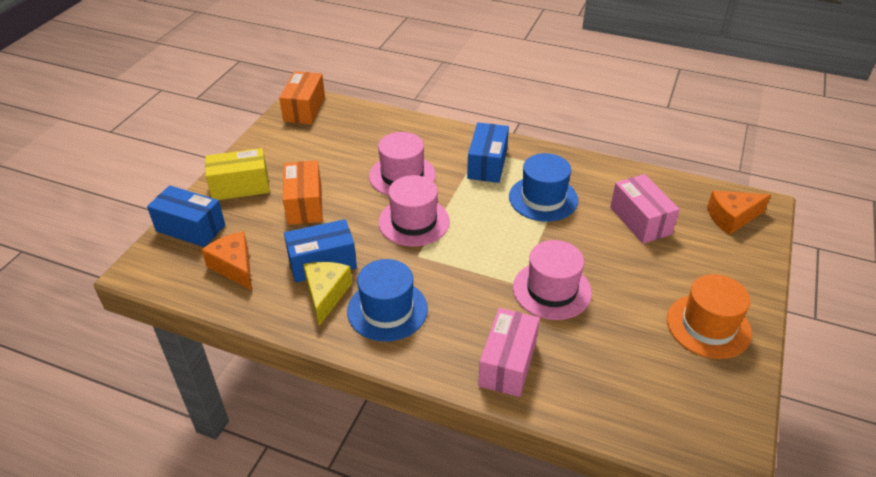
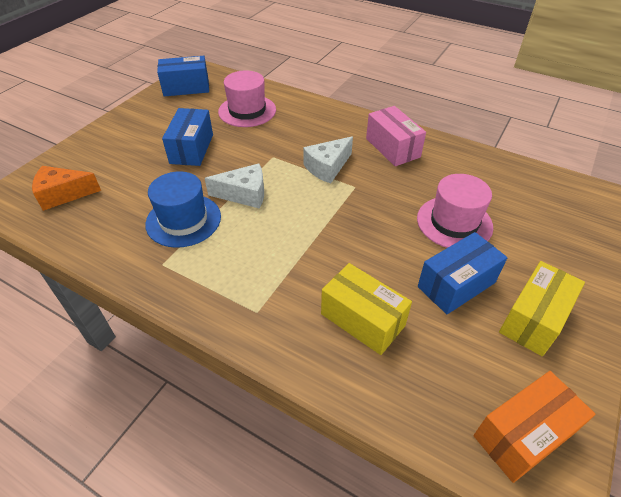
blue hat: 2 -> 1
orange box: 2 -> 1
orange cheese: 2 -> 1
orange hat: 1 -> 0
pink box: 2 -> 1
pink hat: 3 -> 2
white cheese: 0 -> 2
yellow box: 1 -> 2
yellow cheese: 1 -> 0

